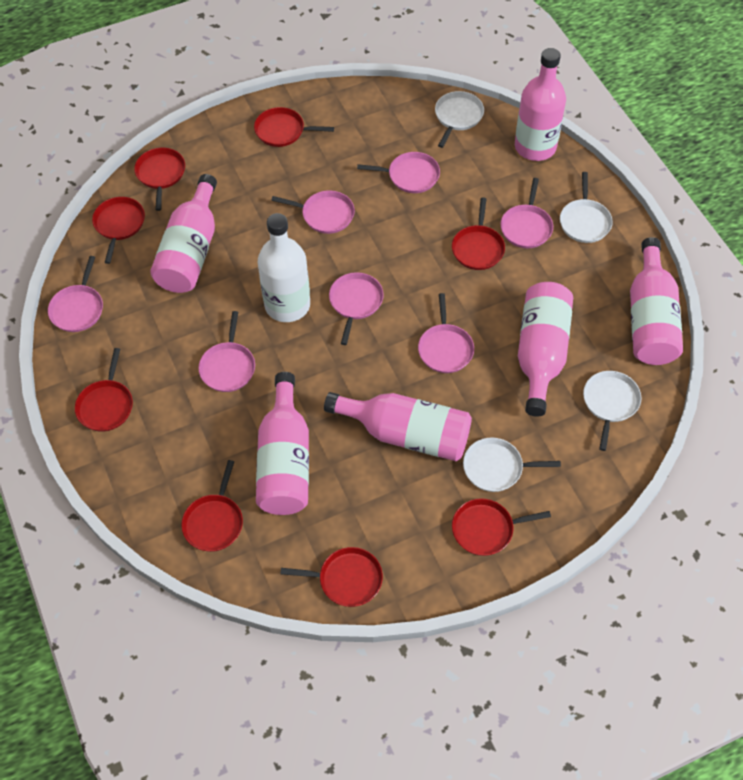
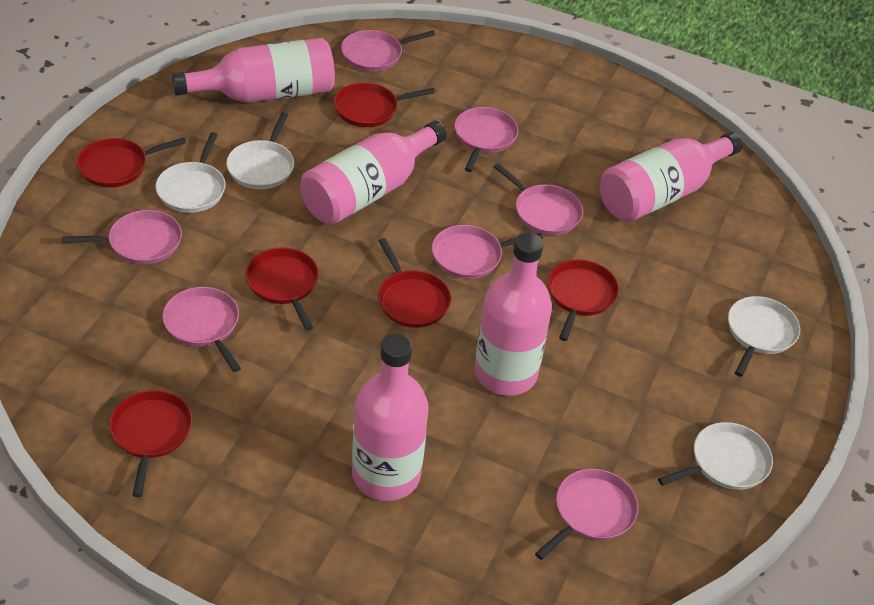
pink bottle: 6 -> 5
red pan: 8 -> 6
white bottle: 1 -> 0

